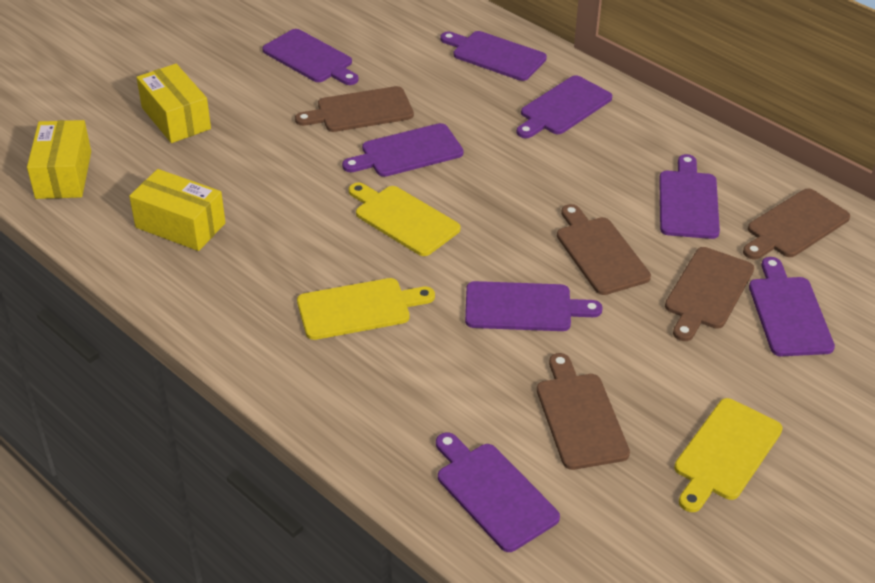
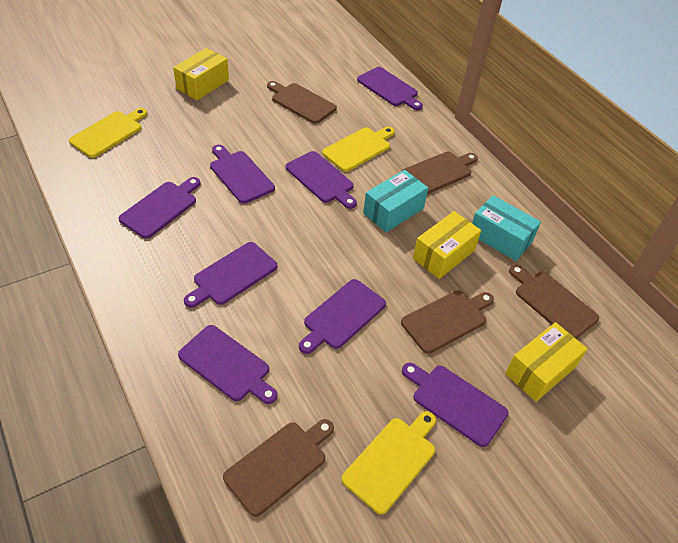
turquoise box: 0 -> 2

